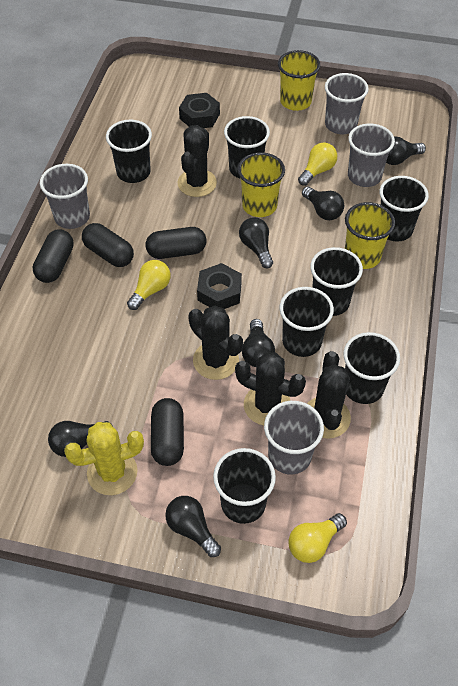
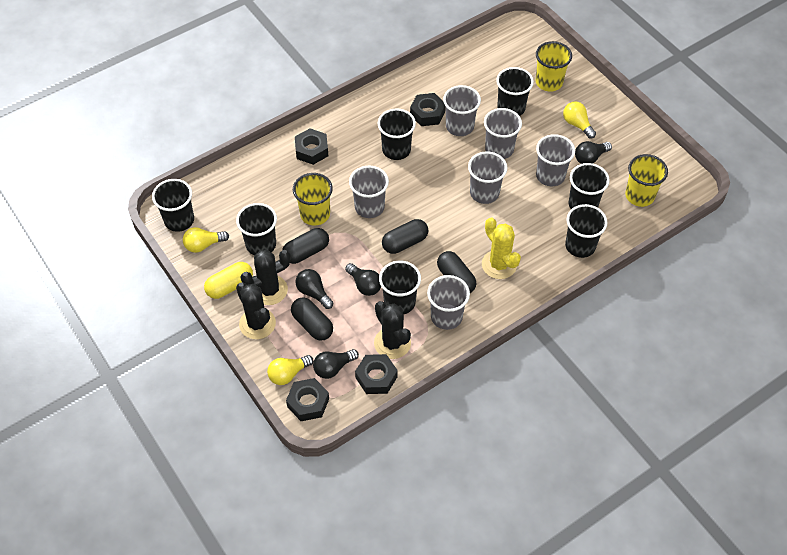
black cactus: 4 -> 3
black light bulb: 6 -> 4
black nut: 2 -> 4
grey cup: 4 -> 6
yellow capsule: 0 -> 1

